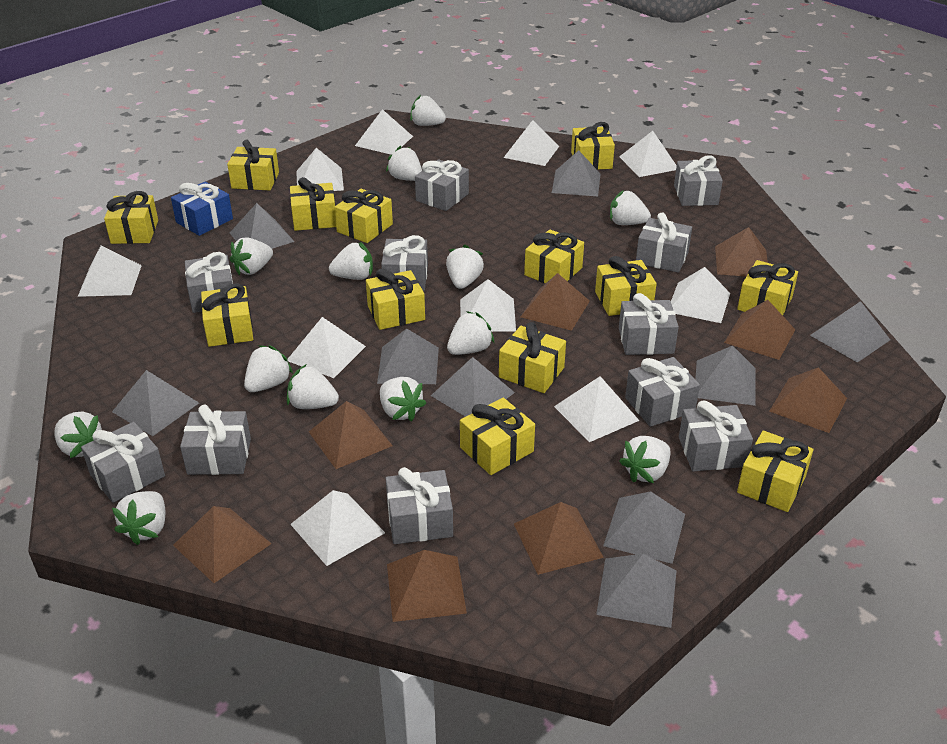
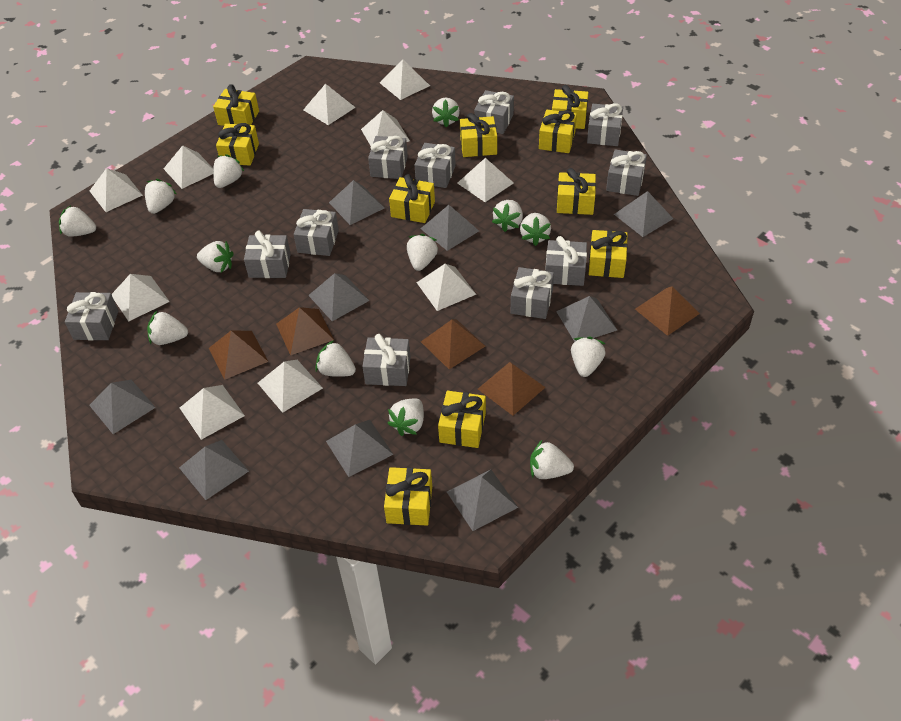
blue gift: 1 -> 0
brown pyramid: 8 -> 5
yellow gift: 13 -> 10

